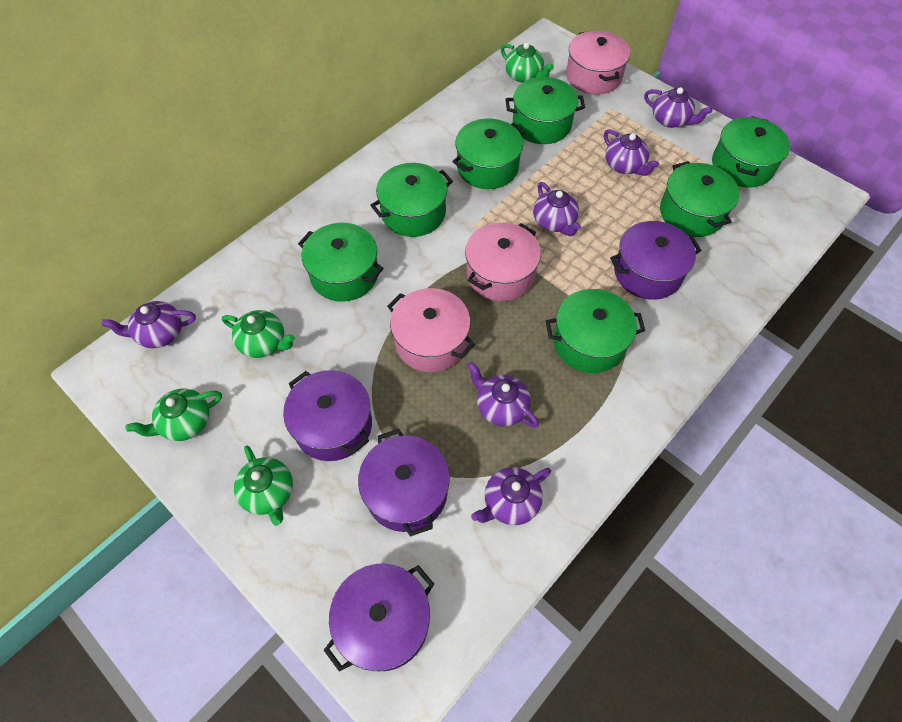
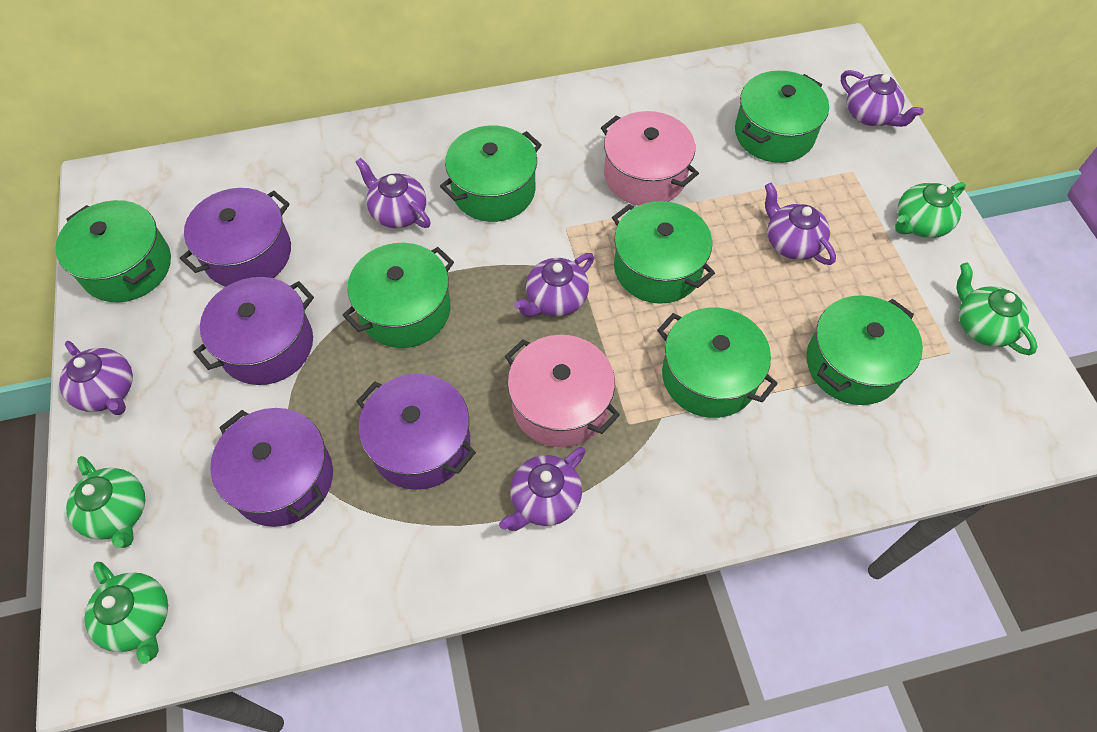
pink pot: 3 -> 2

